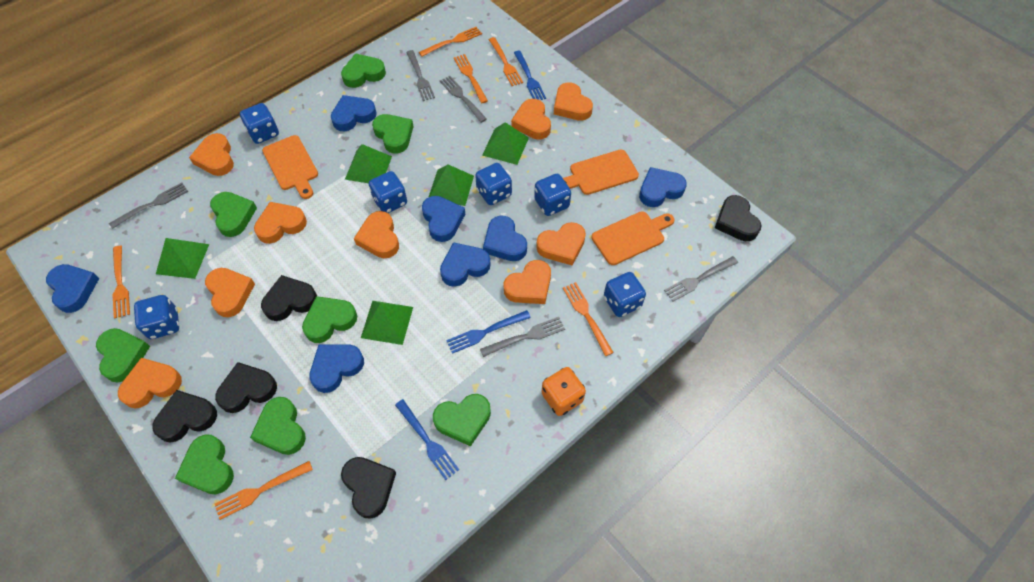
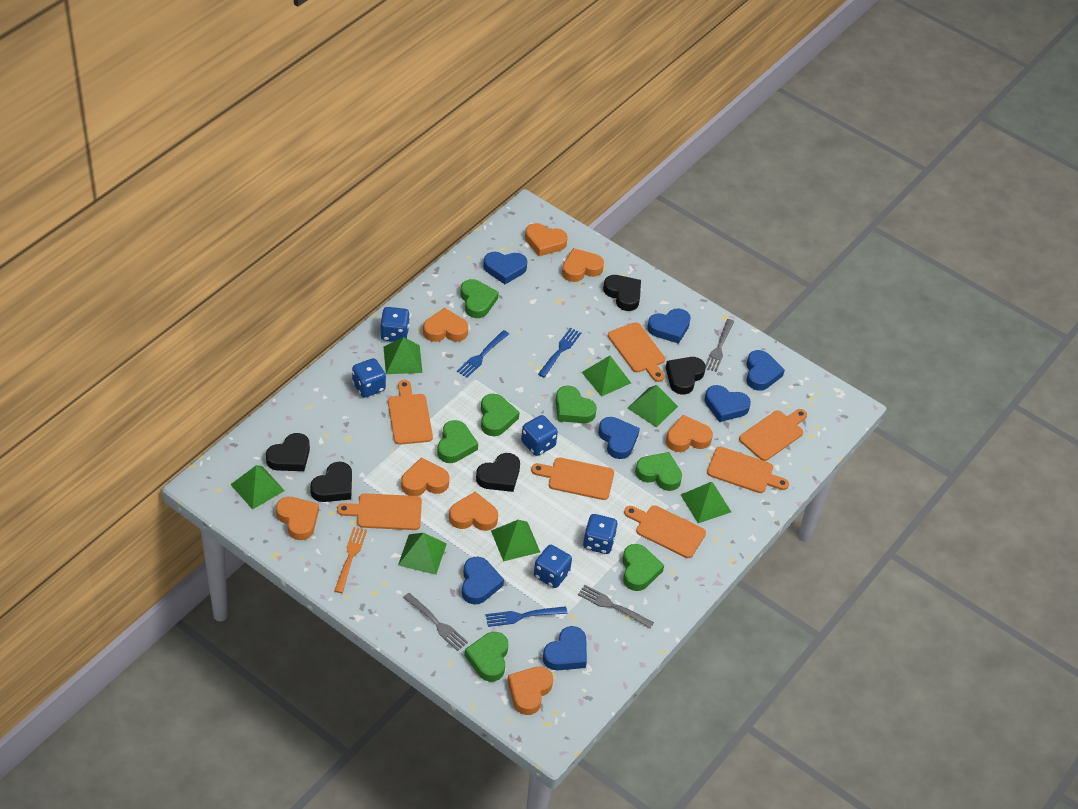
blue dice: 6 -> 5
green heart: 8 -> 7
green pyramid: 5 -> 7
grey fork: 5 -> 3
orange cutting board: 3 -> 7
orange dice: 1 -> 0
orange fork: 6 -> 1
orange heart: 9 -> 8

